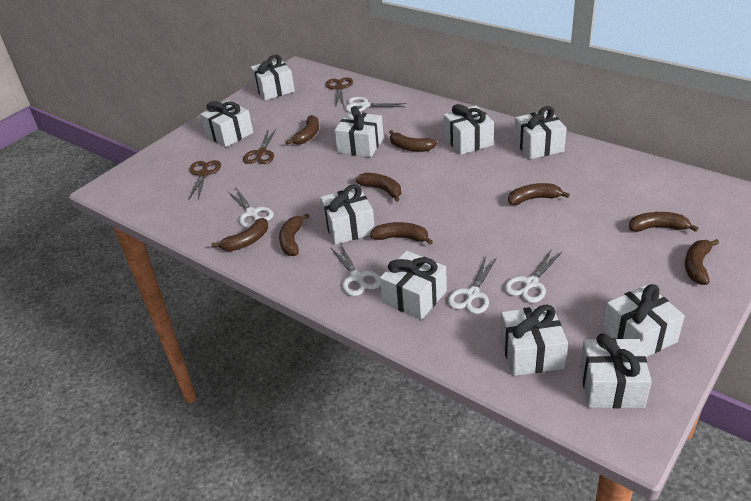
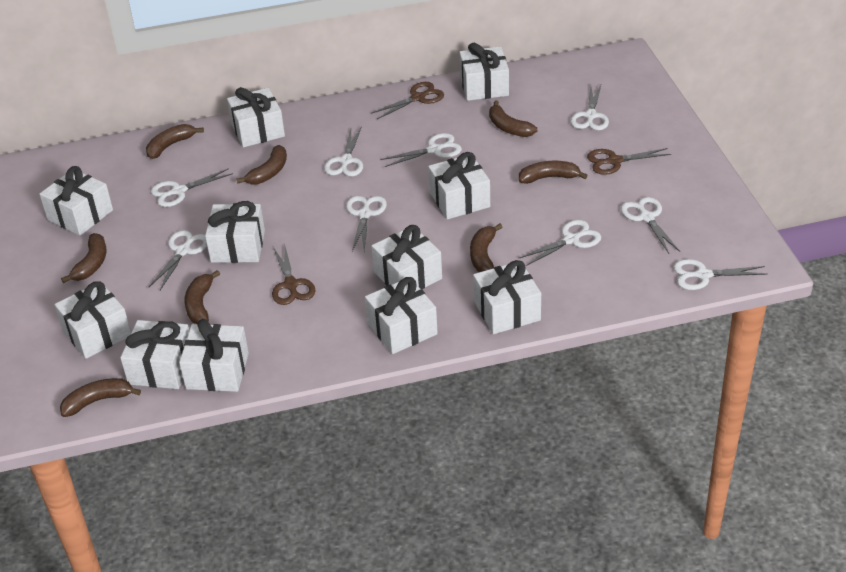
brown banana: 9 -> 8
white gift: 10 -> 11
white scissors: 5 -> 9

